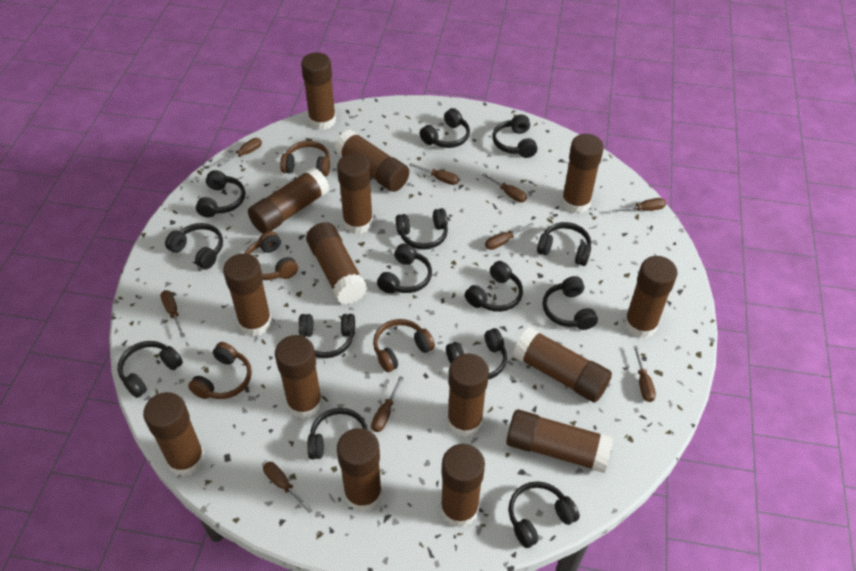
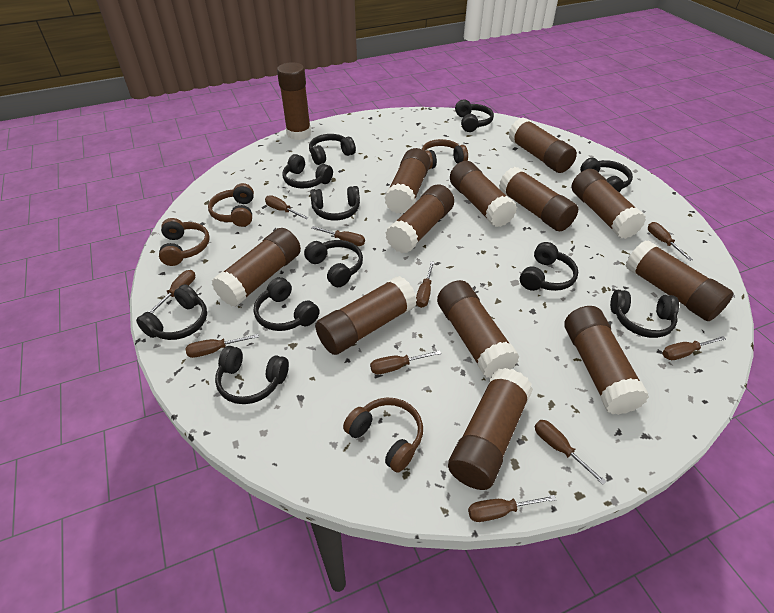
black headphones: 14 -> 11
brown glue stick: 15 -> 13
brown screwdriver: 9 -> 10

